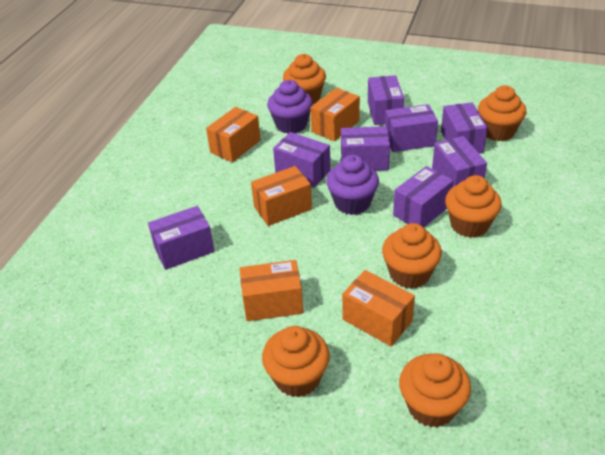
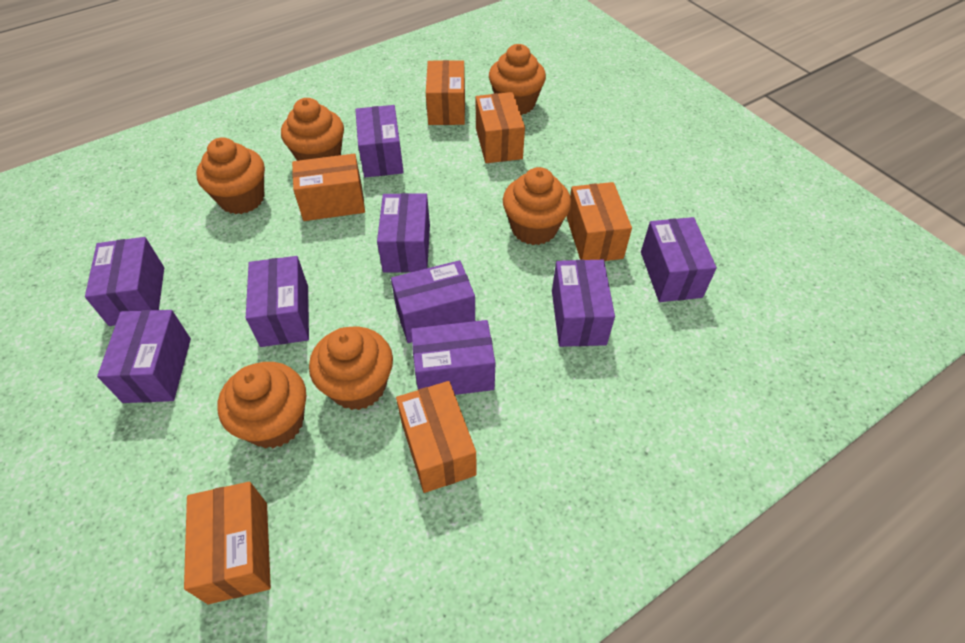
orange box: 5 -> 6
purple box: 8 -> 9
purple cupcake: 2 -> 0

